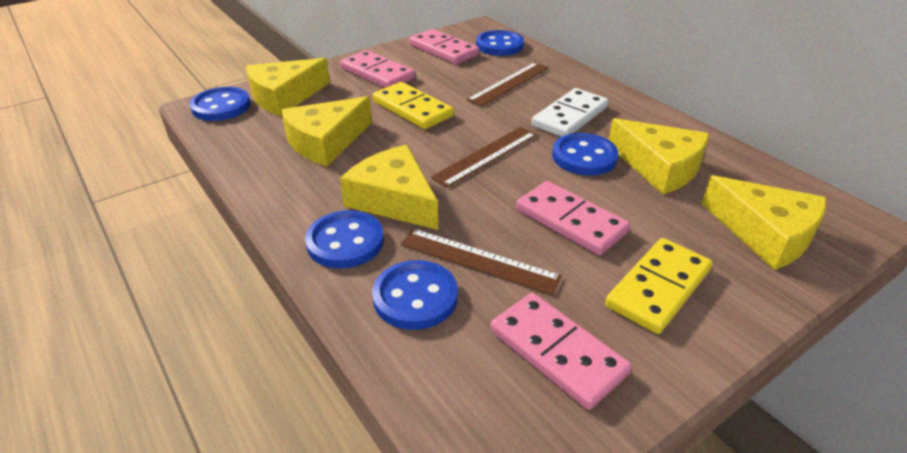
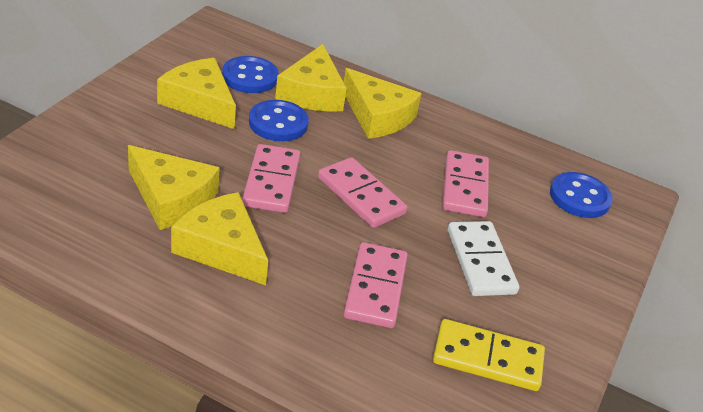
blue button: 5 -> 3
brown ruler: 3 -> 0
yellow domino: 2 -> 1

